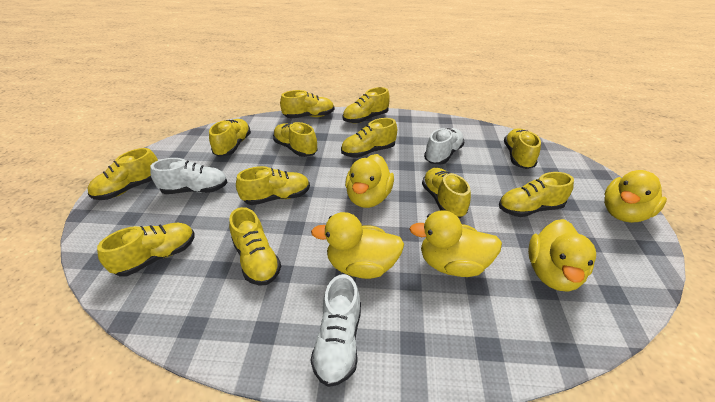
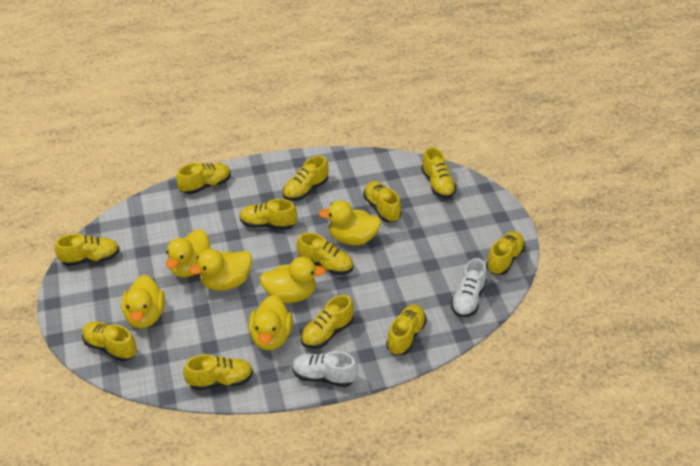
white shoe: 3 -> 2
yellow duck: 5 -> 6

